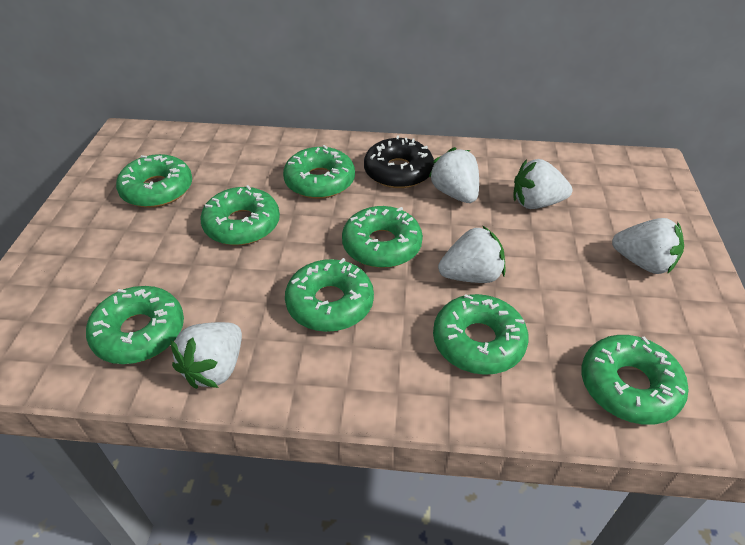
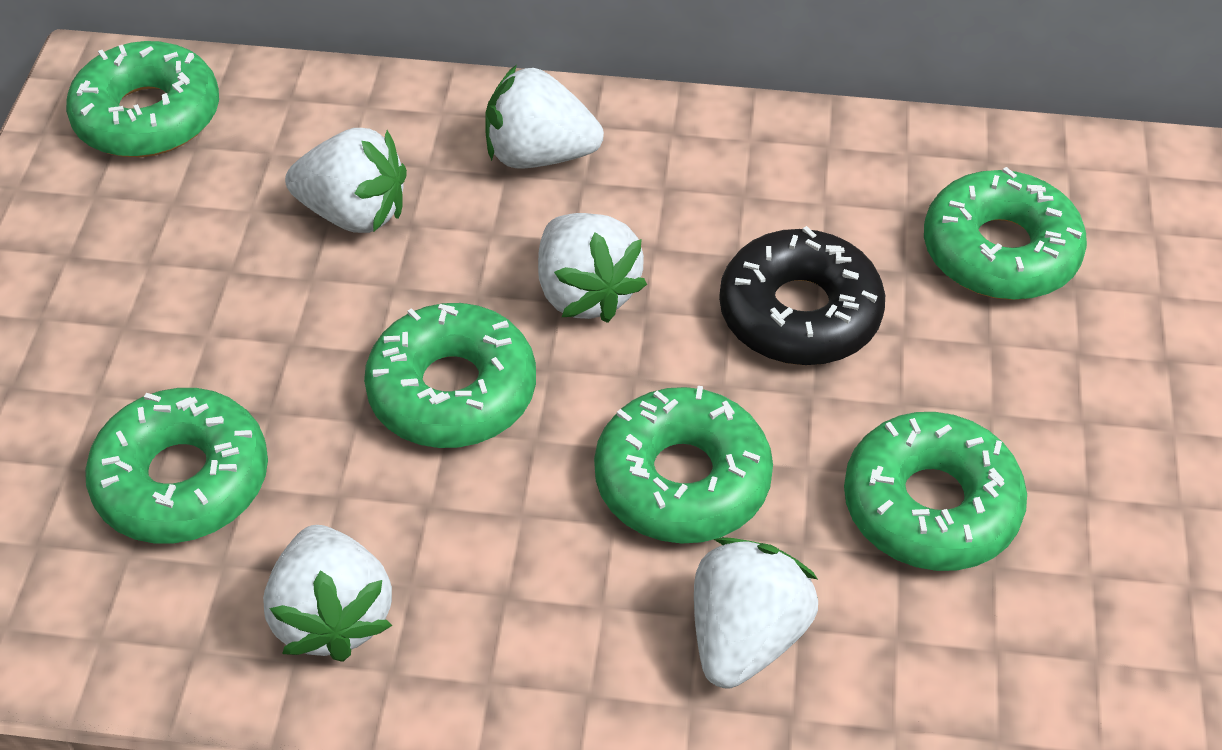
green donut: 8 -> 6

